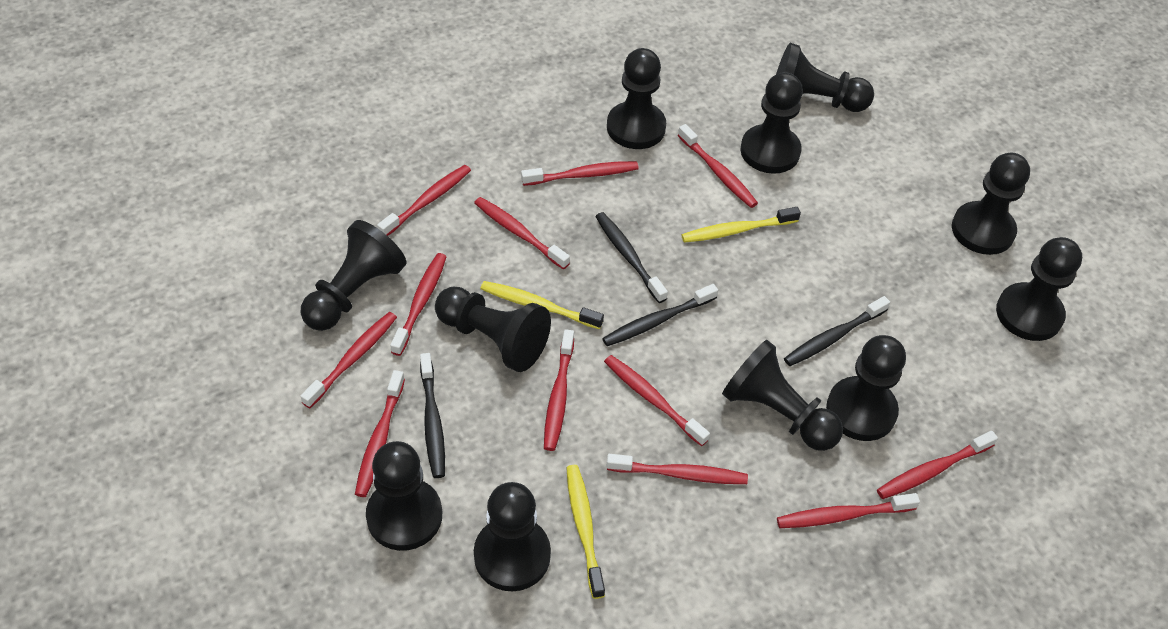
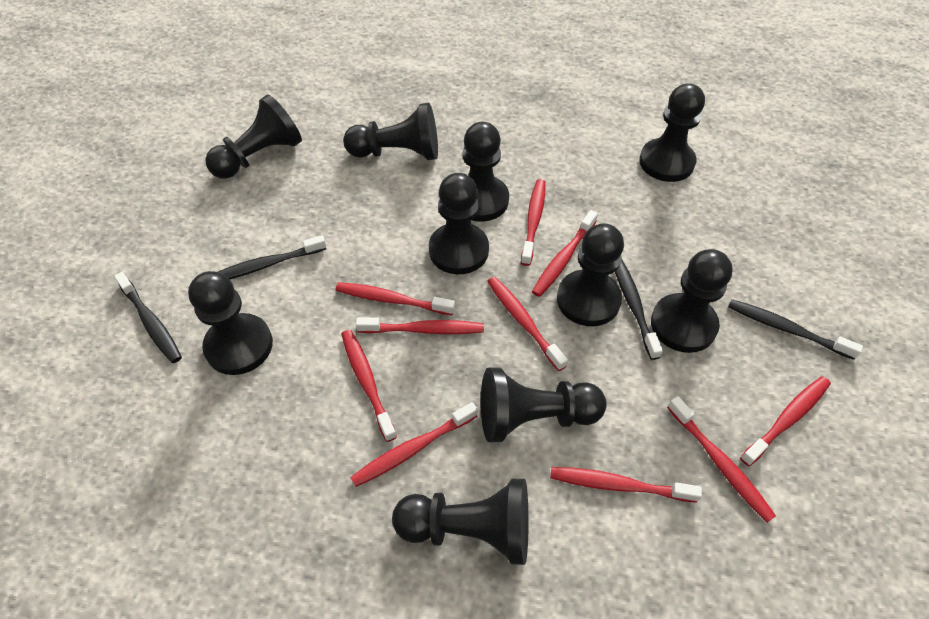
black pawn: 11 -> 10
red toothbrush: 12 -> 10
yellow toothbrush: 3 -> 0

